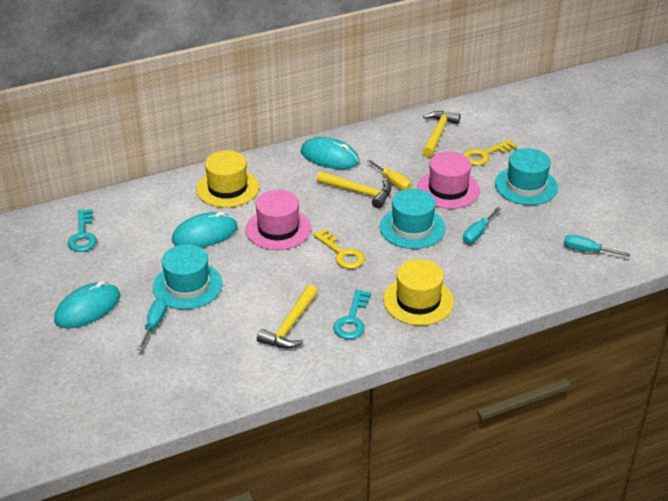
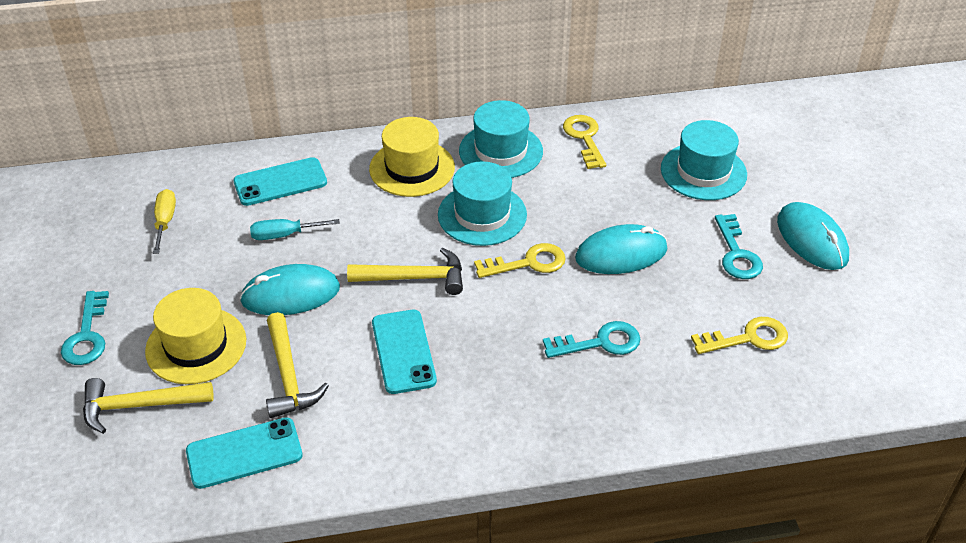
pink hat: 2 -> 0
turquoise key: 2 -> 3
turquoise phone: 0 -> 3
turquoise screwdriver: 3 -> 1
yellow key: 2 -> 3

